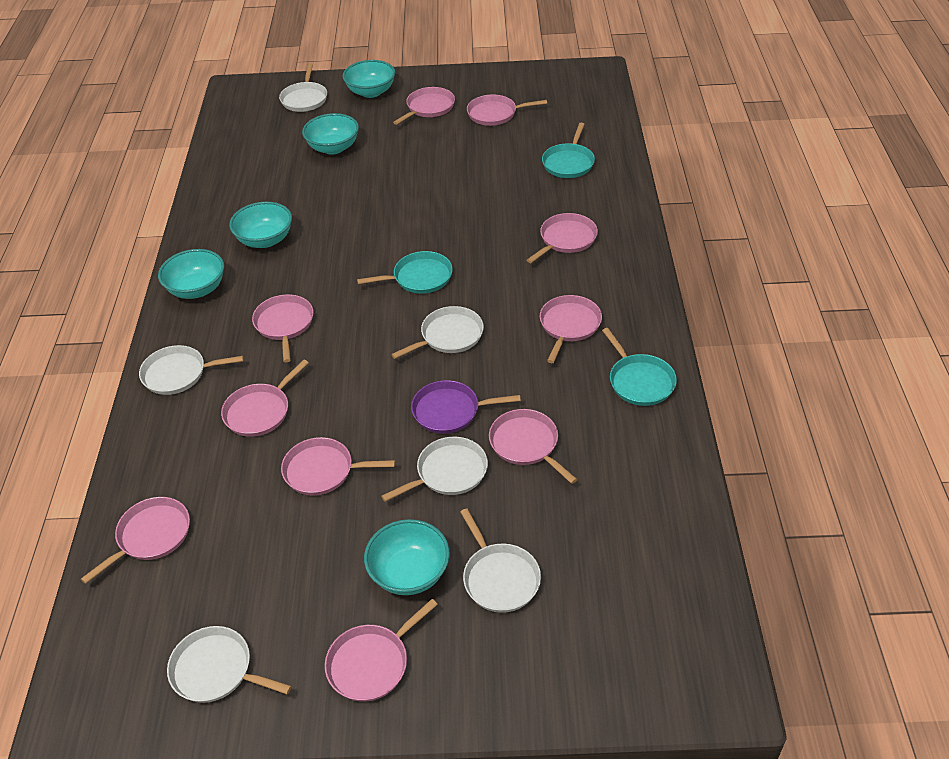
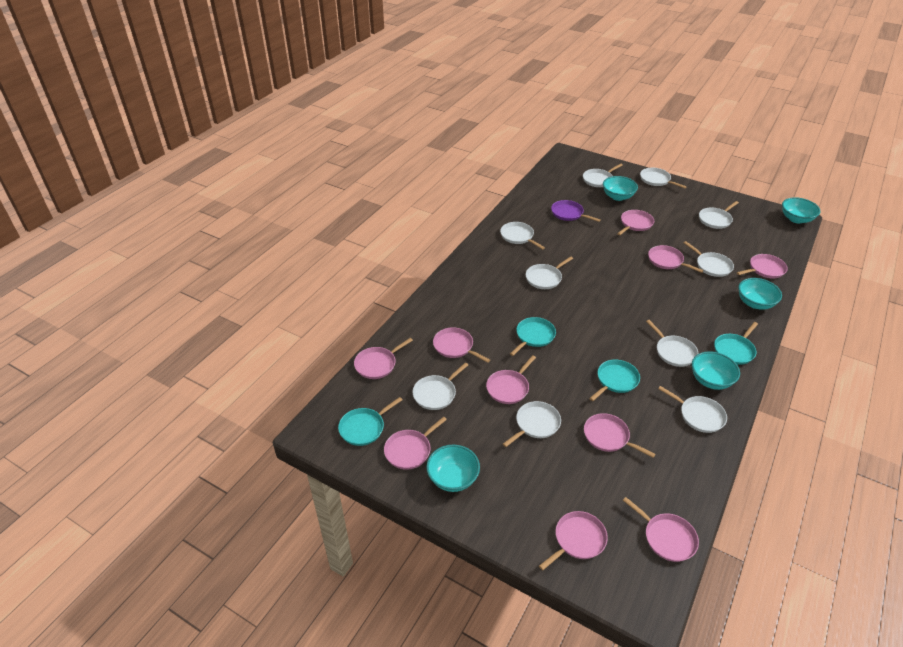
turquoise pan: 3 -> 4
white pan: 6 -> 10

